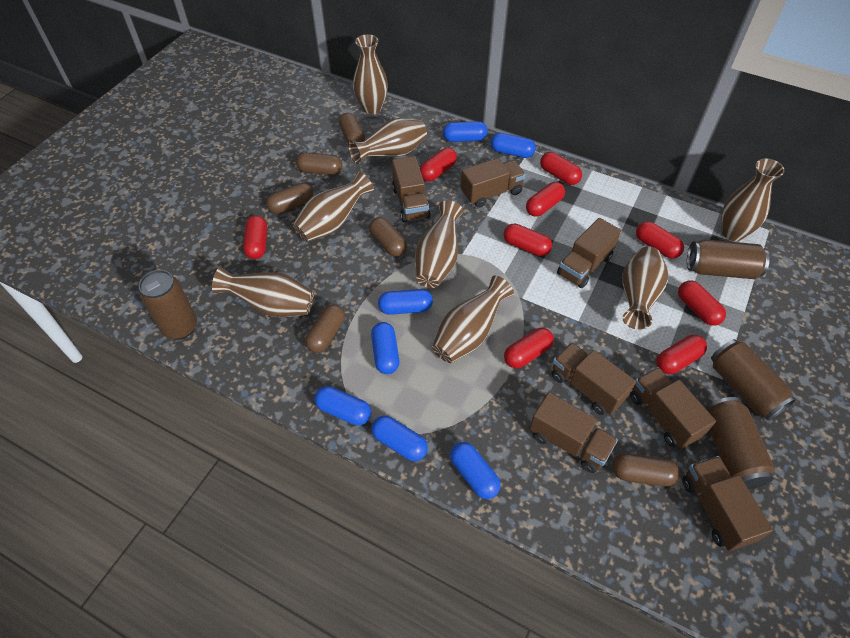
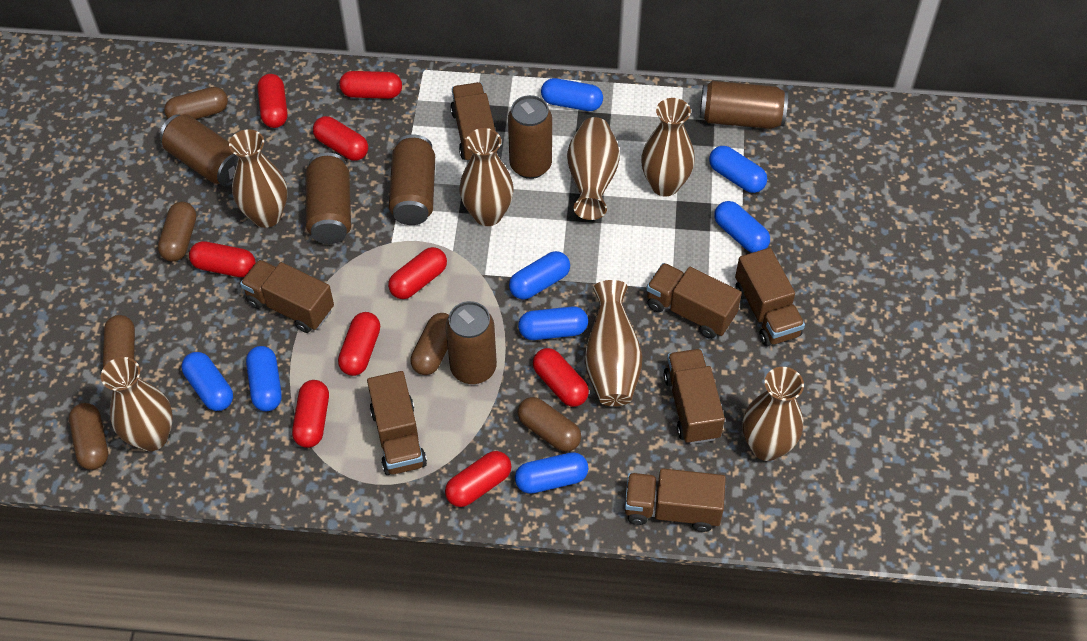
blue capsule: 7 -> 8
brown can: 4 -> 6
brown vase: 8 -> 7

